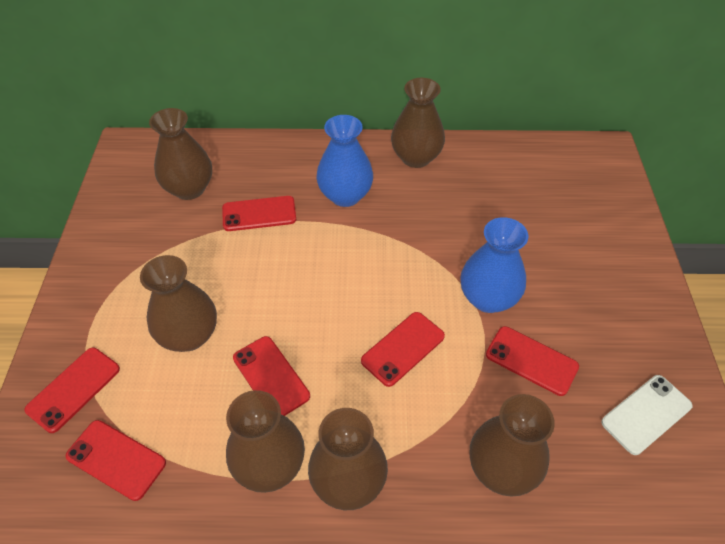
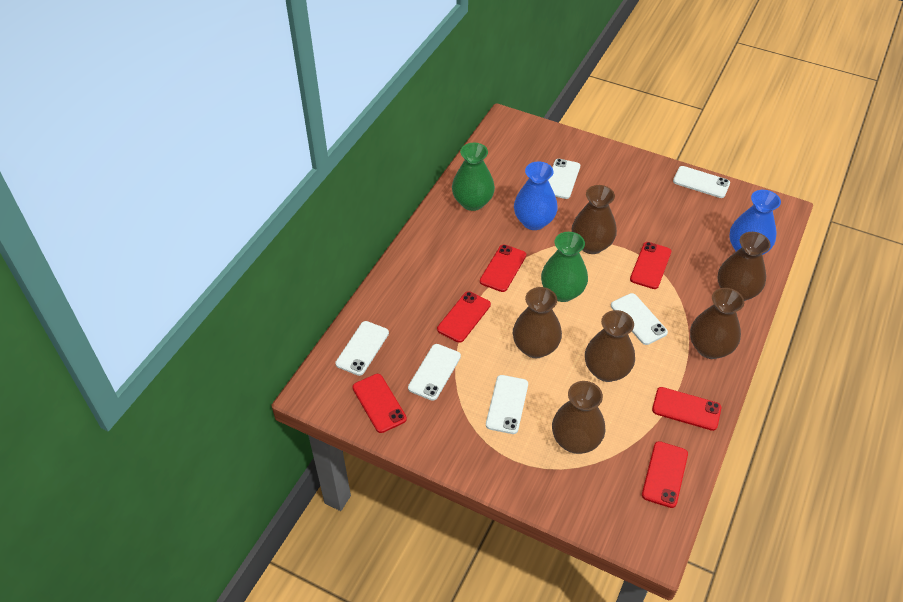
green vase: 0 -> 2
white phone: 1 -> 6

